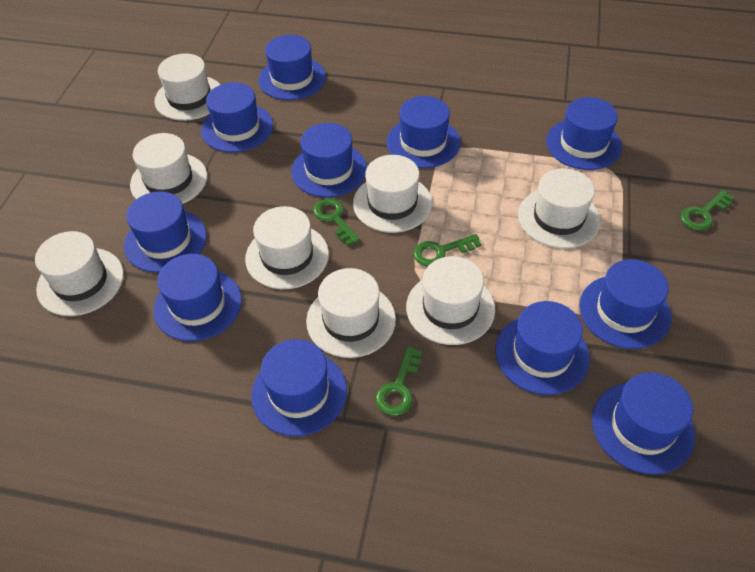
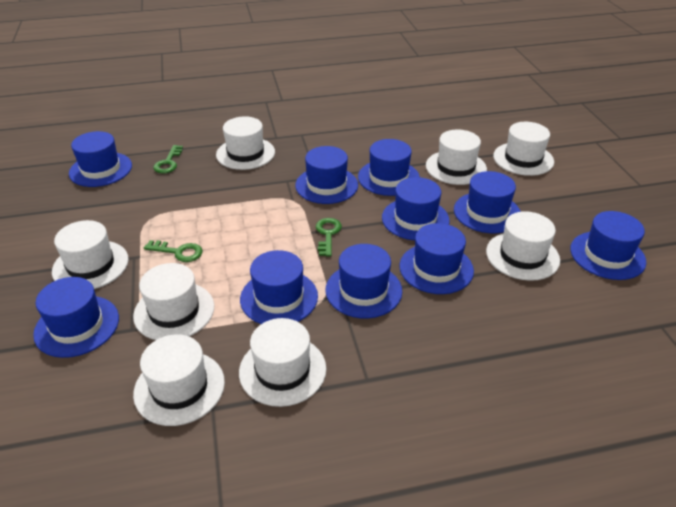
blue hat: 11 -> 10
green key: 4 -> 3

